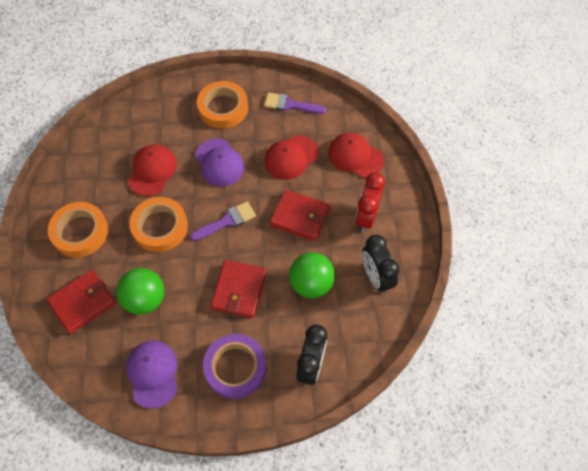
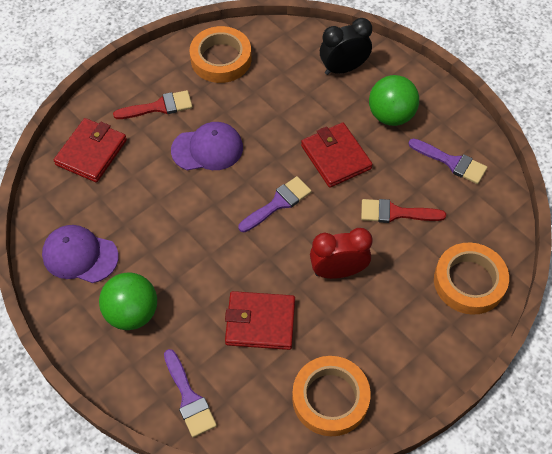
black clock: 2 -> 1
purple brush: 2 -> 3
purple tape: 1 -> 0
red brush: 0 -> 2
red cap: 3 -> 0

